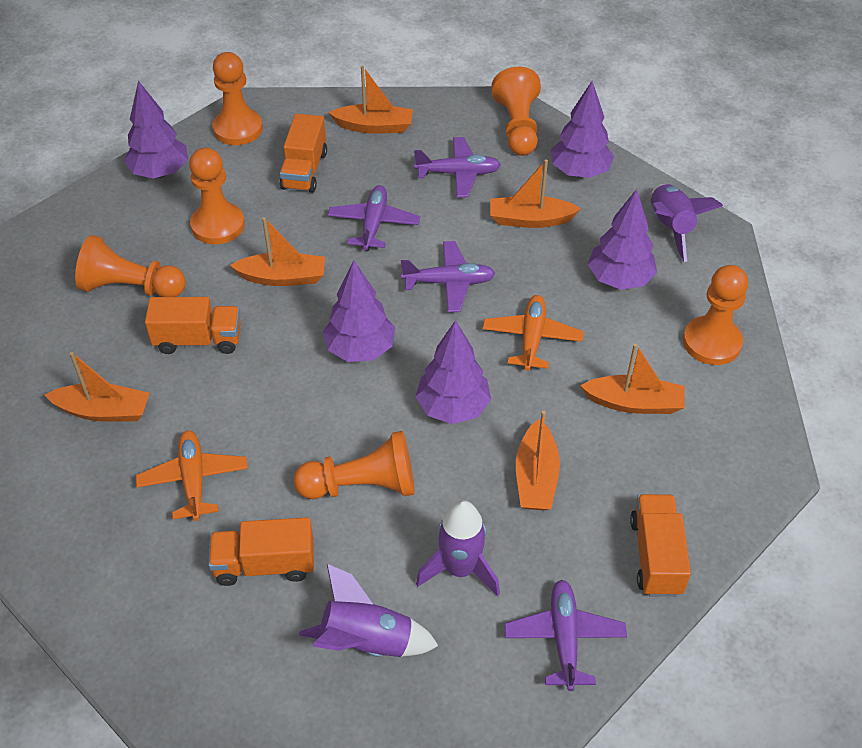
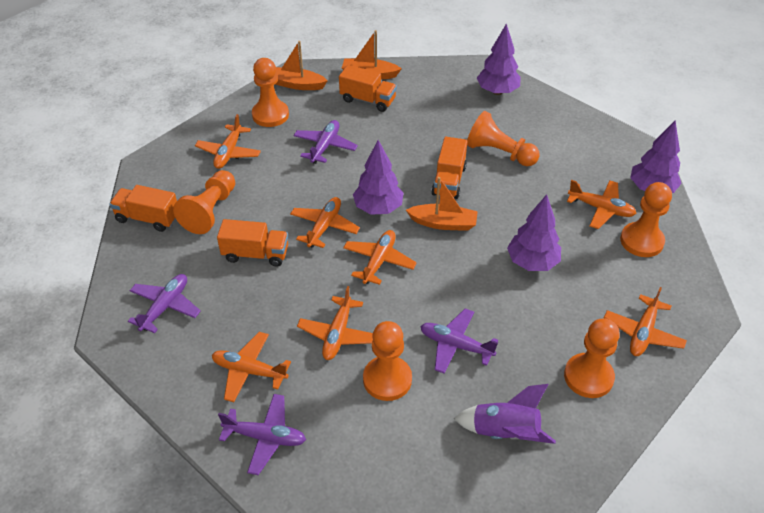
orange boat: 6 -> 3
orange plane: 2 -> 7
purple rocket: 3 -> 1
purple tree: 5 -> 4

